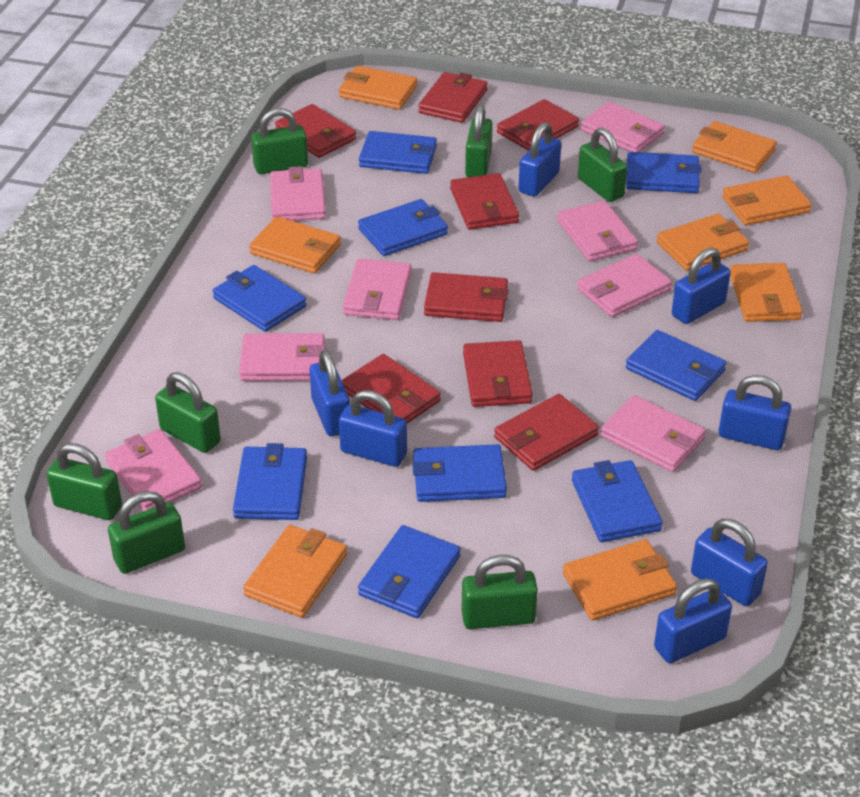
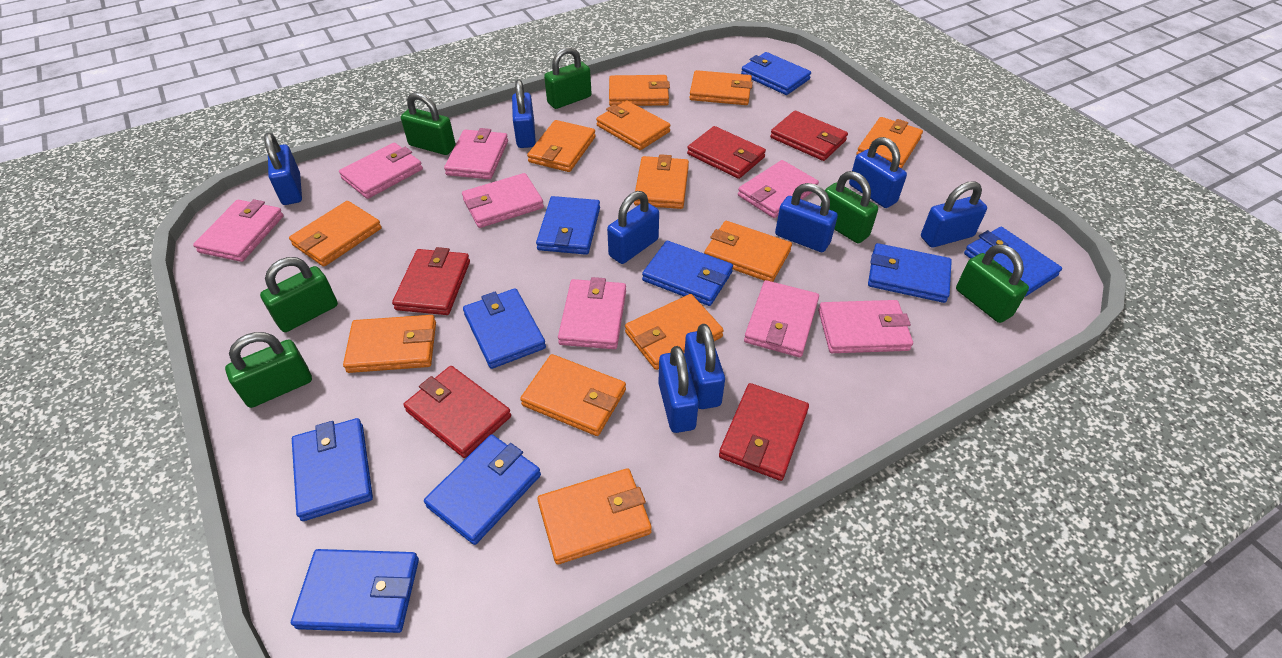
blue padlock: 7 -> 8
green padlock: 7 -> 6
orange wallet: 8 -> 12
red wallet: 8 -> 5

